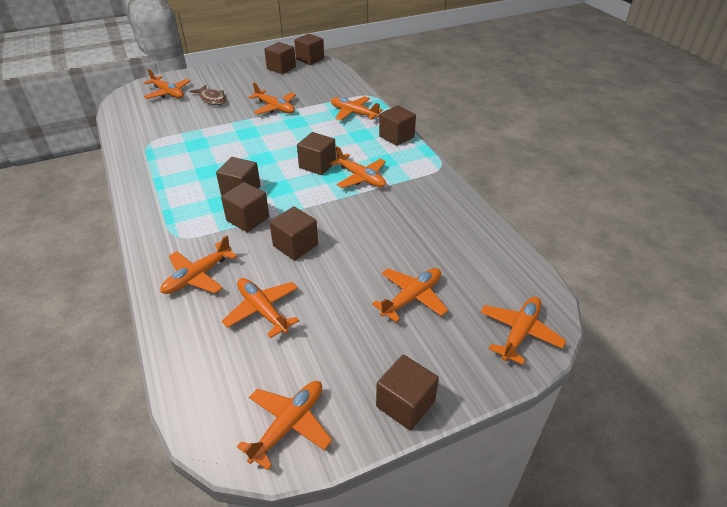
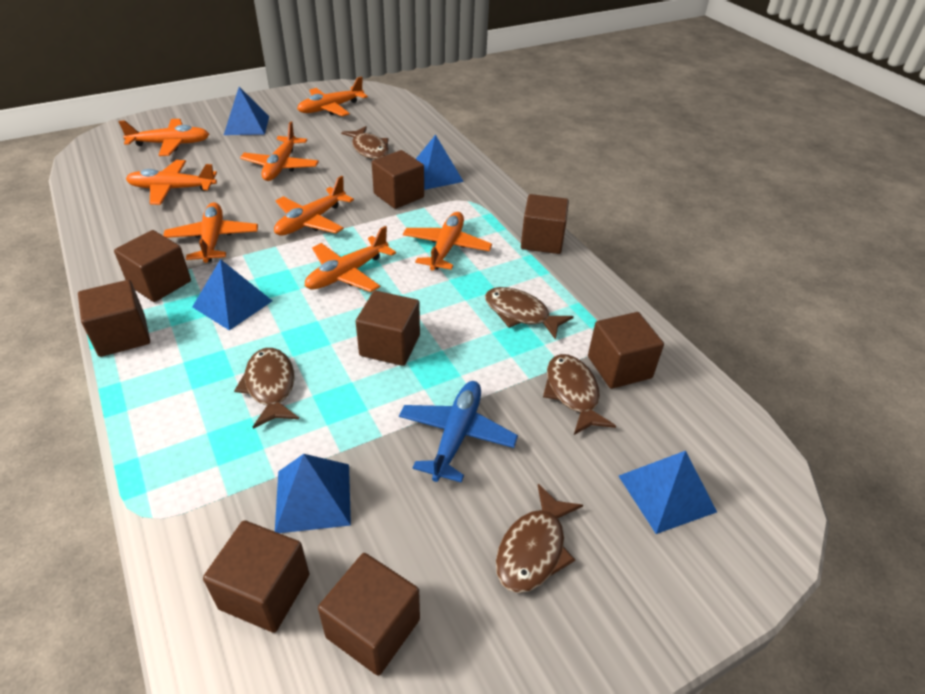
blue plane: 0 -> 1
blue pyramid: 0 -> 5
brown fish: 1 -> 5
orange plane: 9 -> 8

